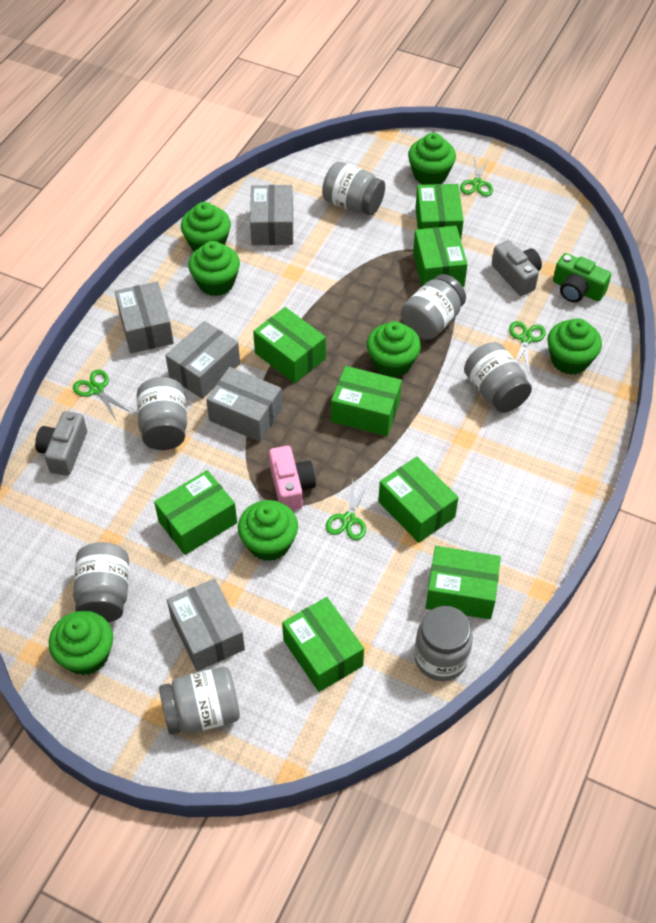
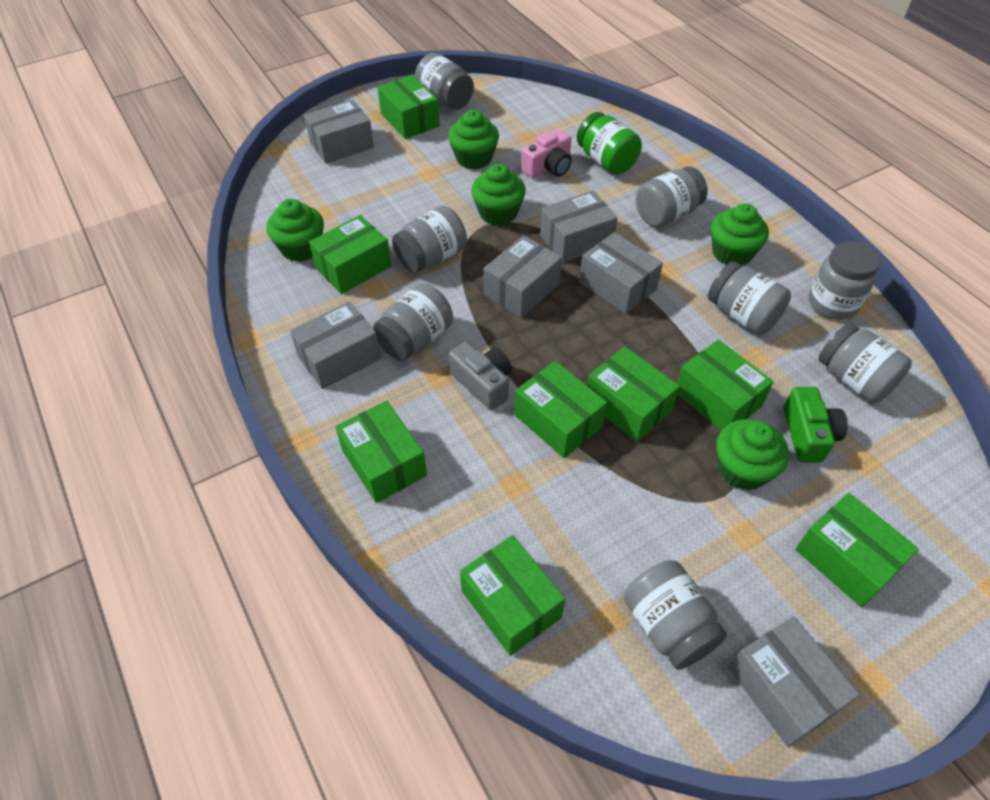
green cupcake: 7 -> 5
green jar: 0 -> 1
green scissors: 4 -> 0
grey box: 5 -> 6
grey camera: 2 -> 1
grey jar: 7 -> 8

